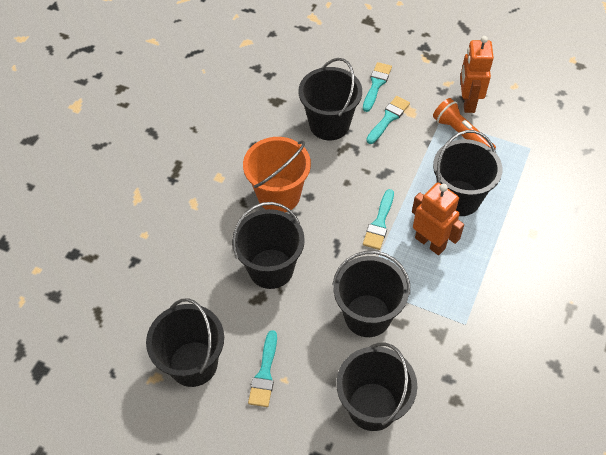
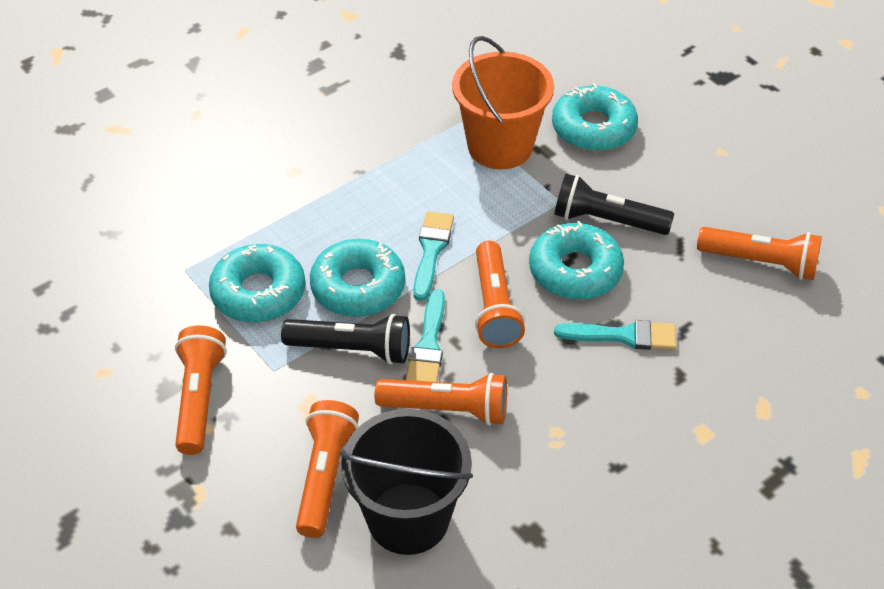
black bucket: 6 -> 1
black flashlight: 0 -> 2
orange flashlight: 1 -> 5
orange robot: 2 -> 0
turquoise brush: 4 -> 3
turquoise donut: 0 -> 4

